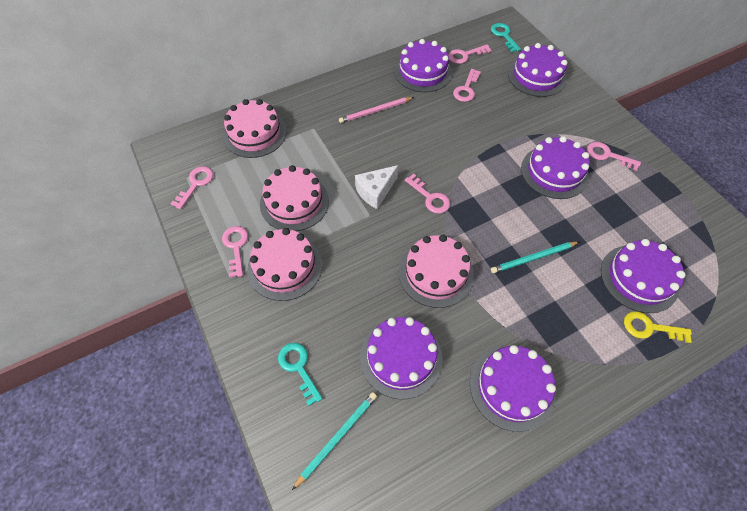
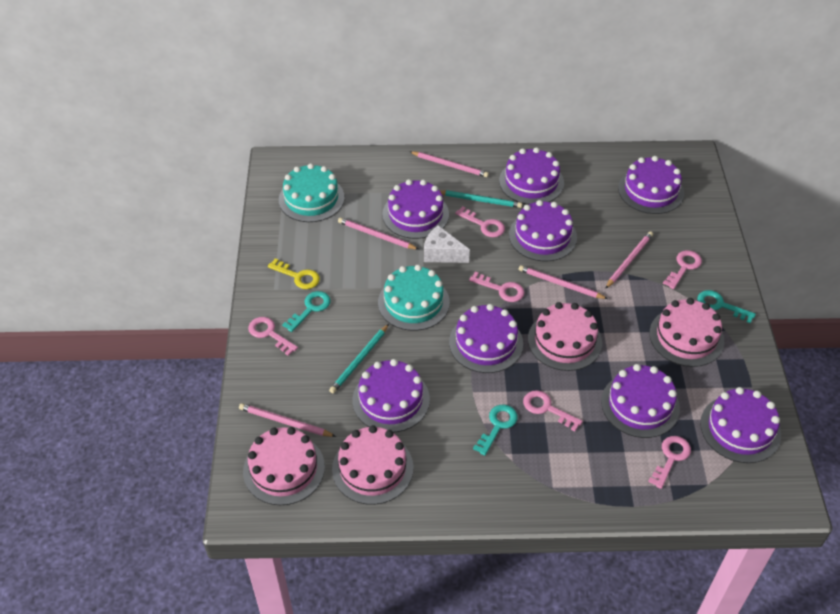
pink pencil: 1 -> 5
purple cake: 6 -> 8
turquoise cake: 0 -> 2
turquoise key: 2 -> 3

